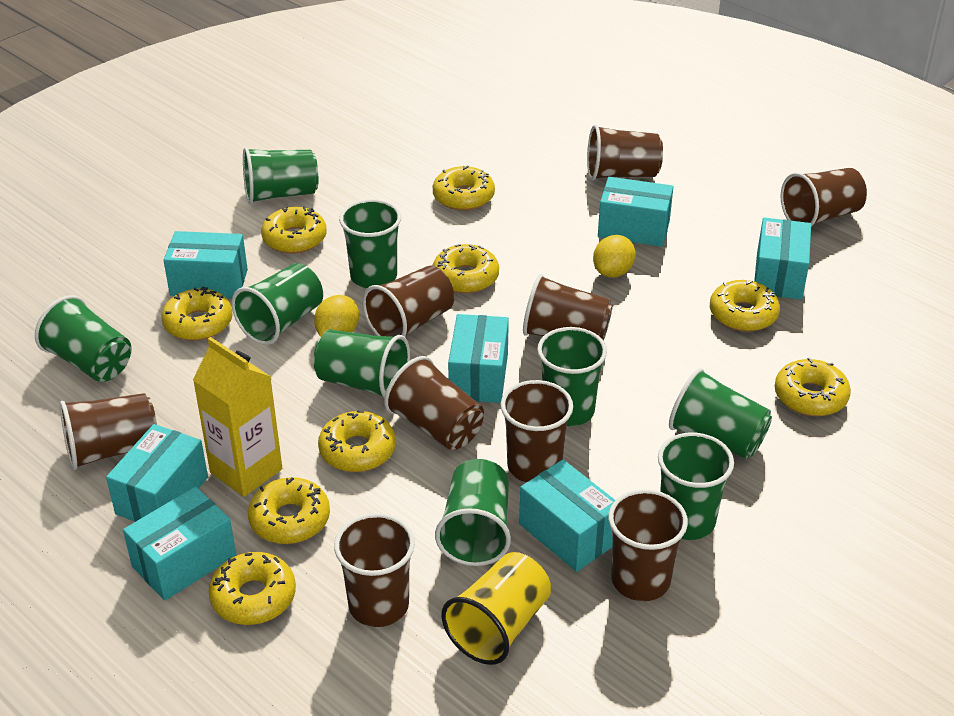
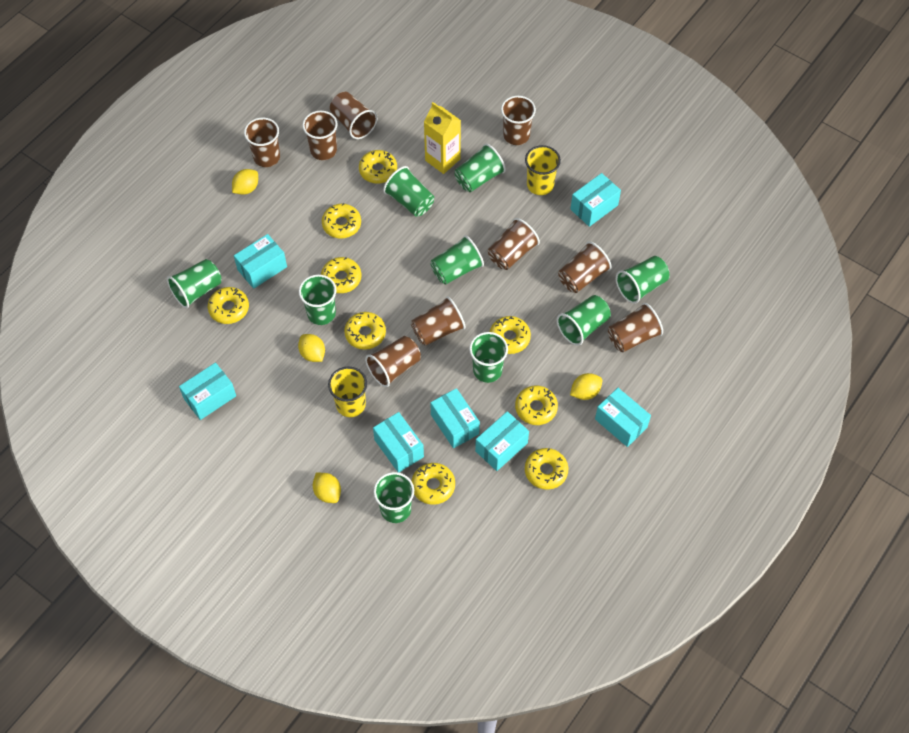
yellow cup: 1 -> 2
yellow lemon: 2 -> 4

